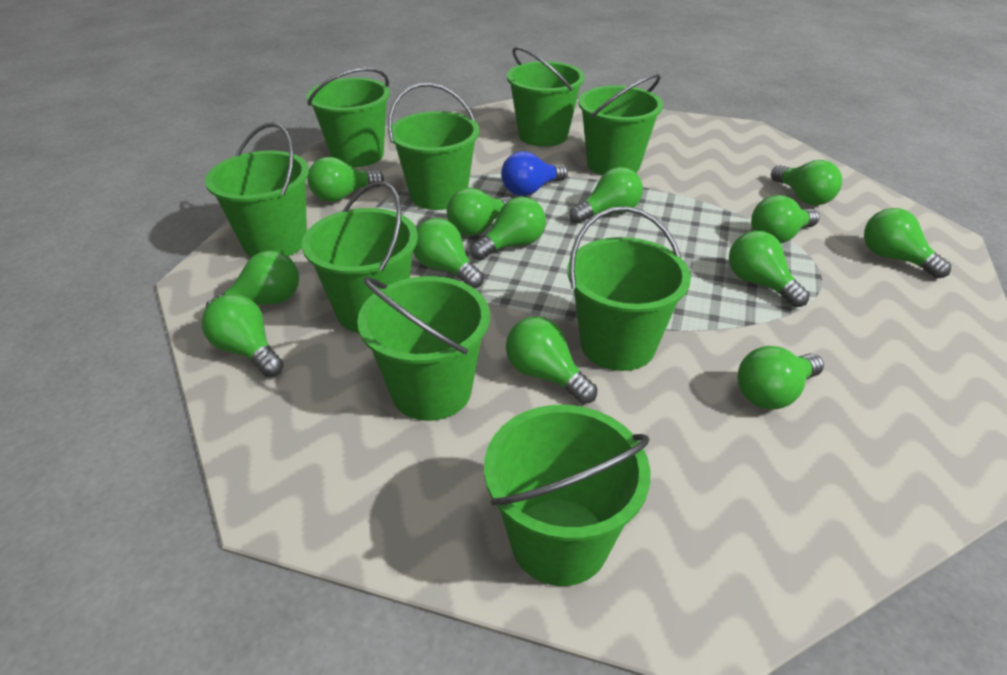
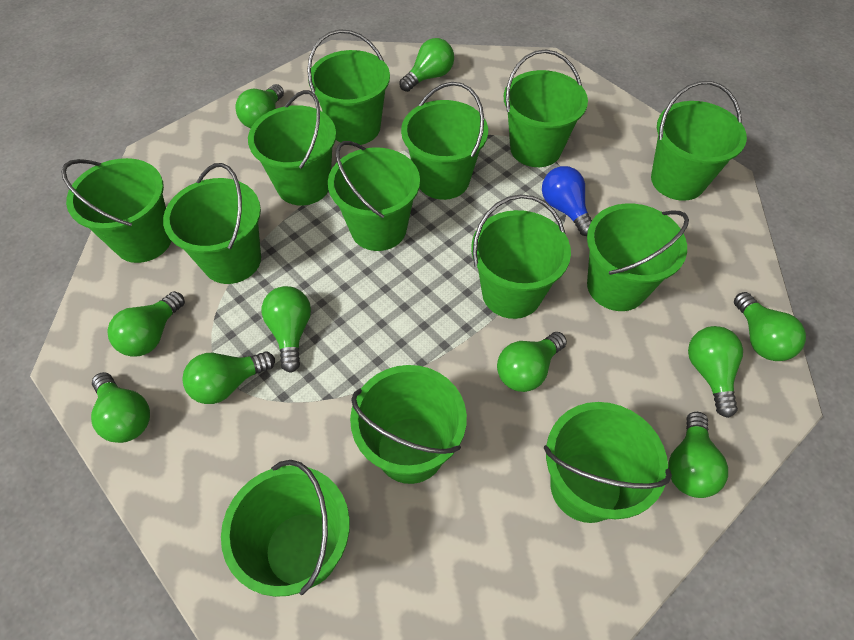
green bucket: 9 -> 13
green light bulb: 13 -> 10

